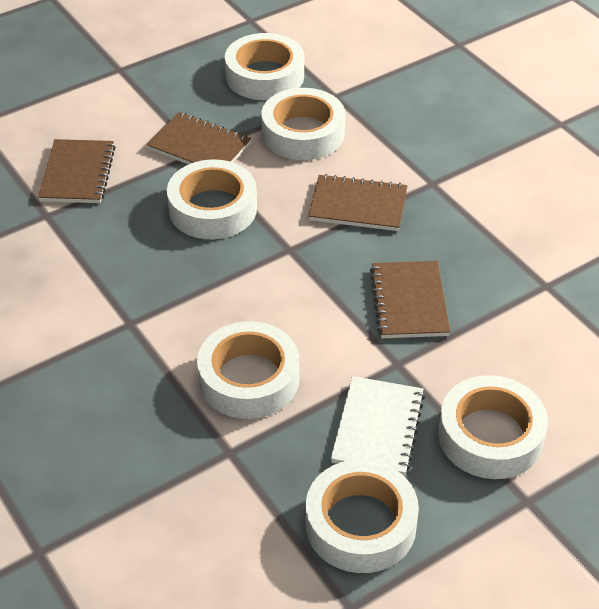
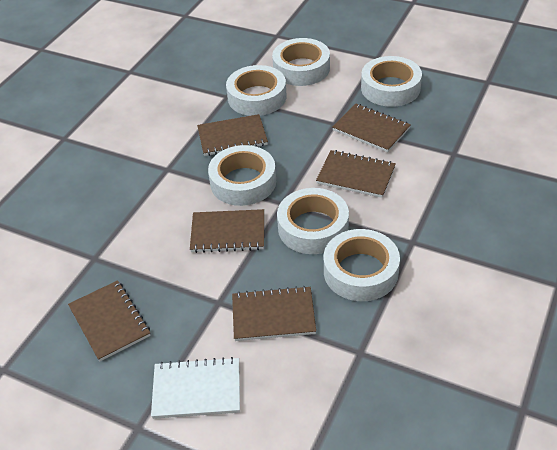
brown notebook: 4 -> 6

